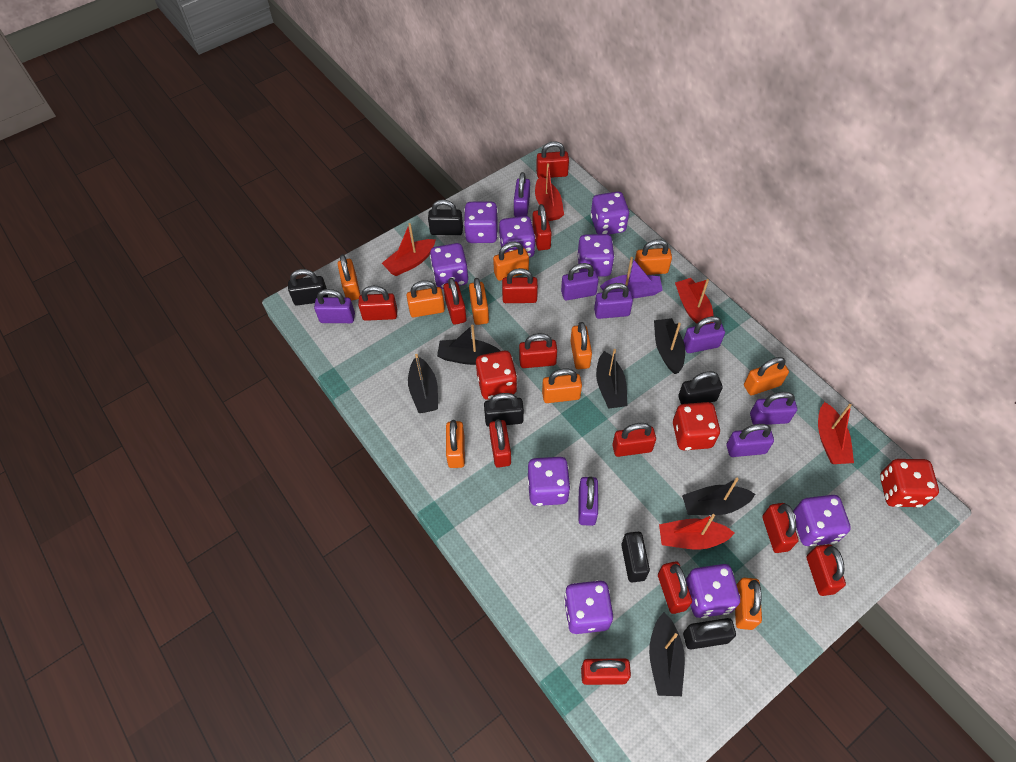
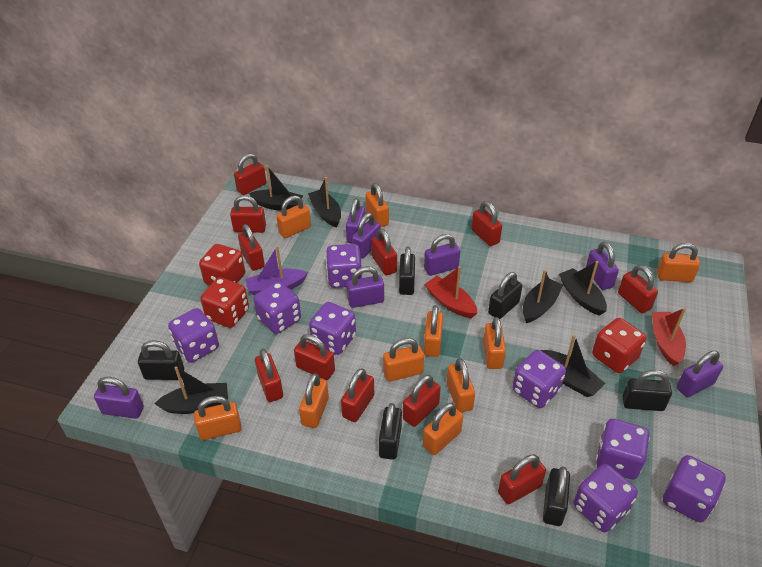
purple dice: 9 -> 8
purple padlock: 8 -> 7
red boat: 5 -> 2
red padlock: 12 -> 11

